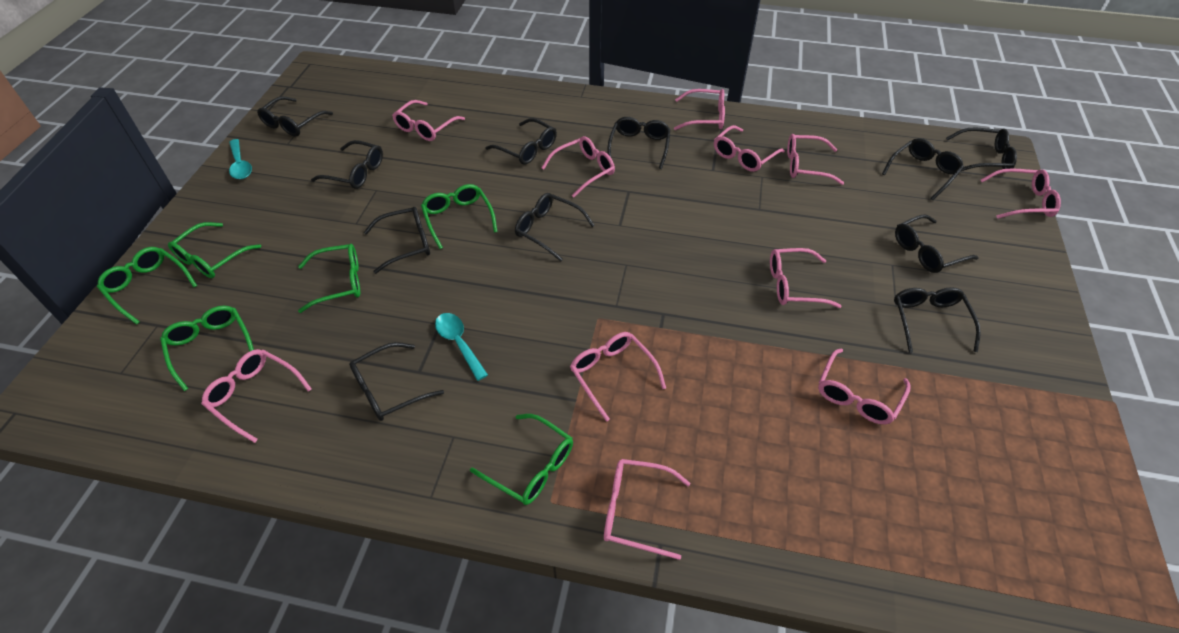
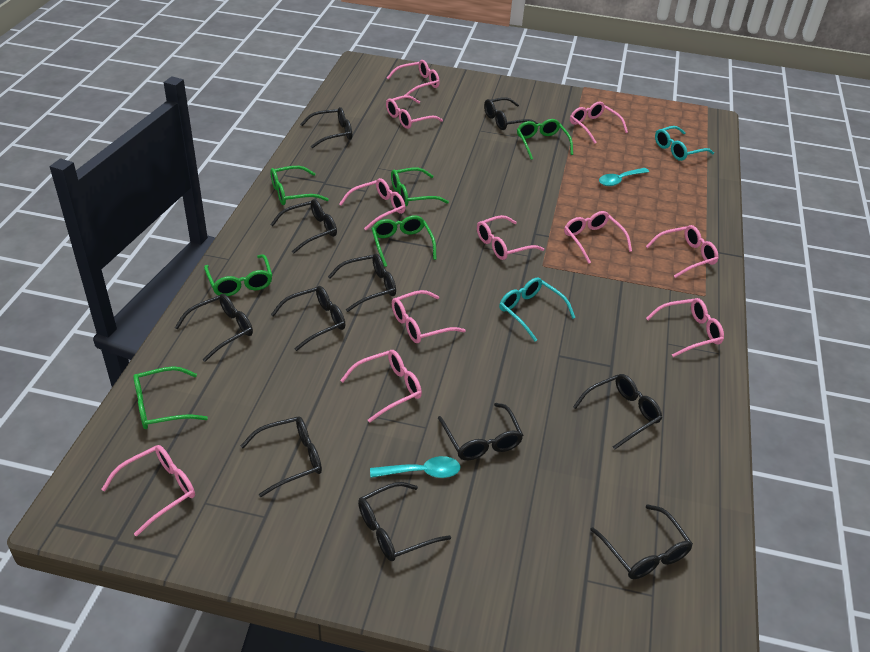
turquoise glasses: 0 -> 2

